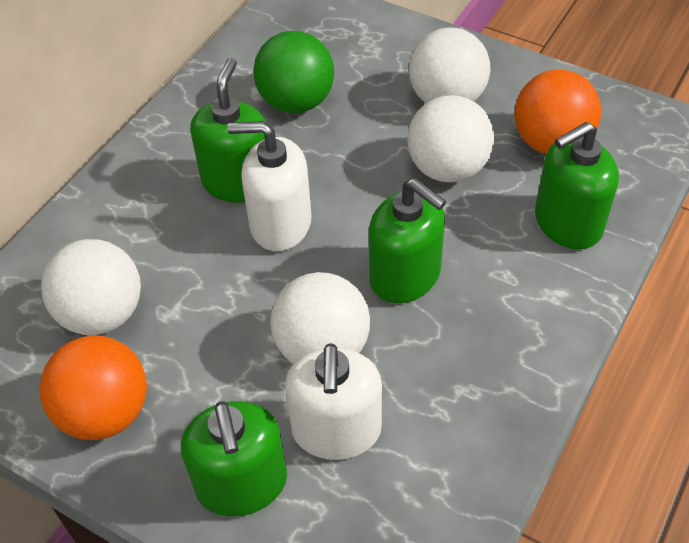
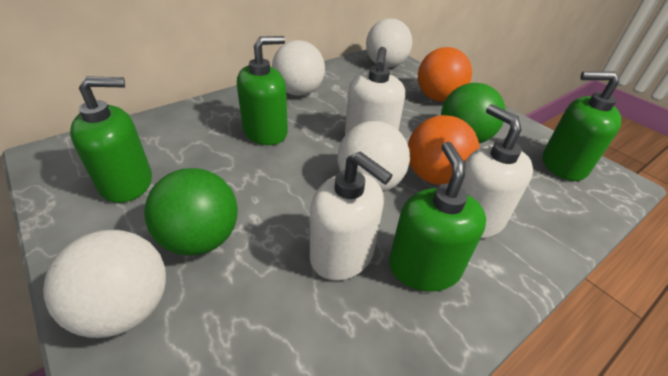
green ball: 1 -> 2
white soap dispenser: 2 -> 3

